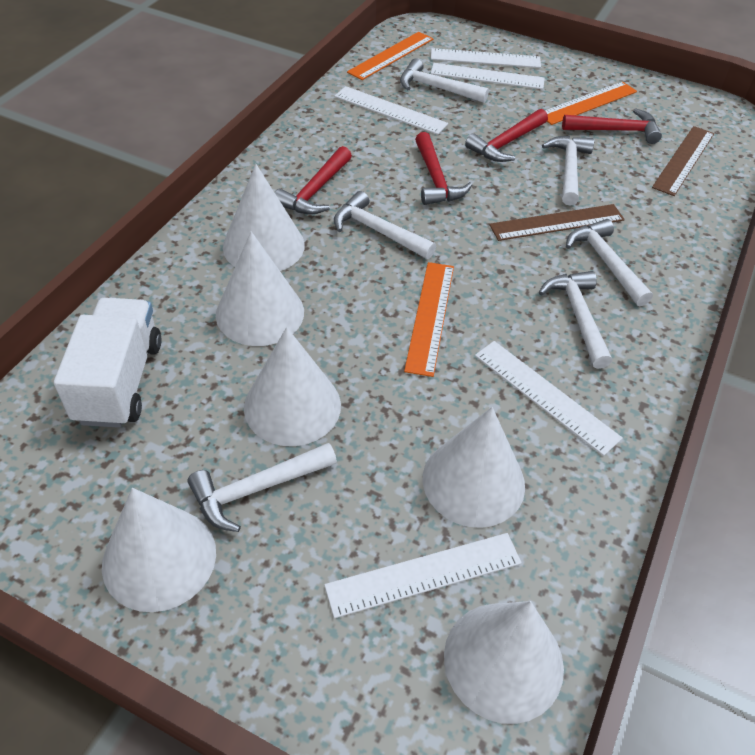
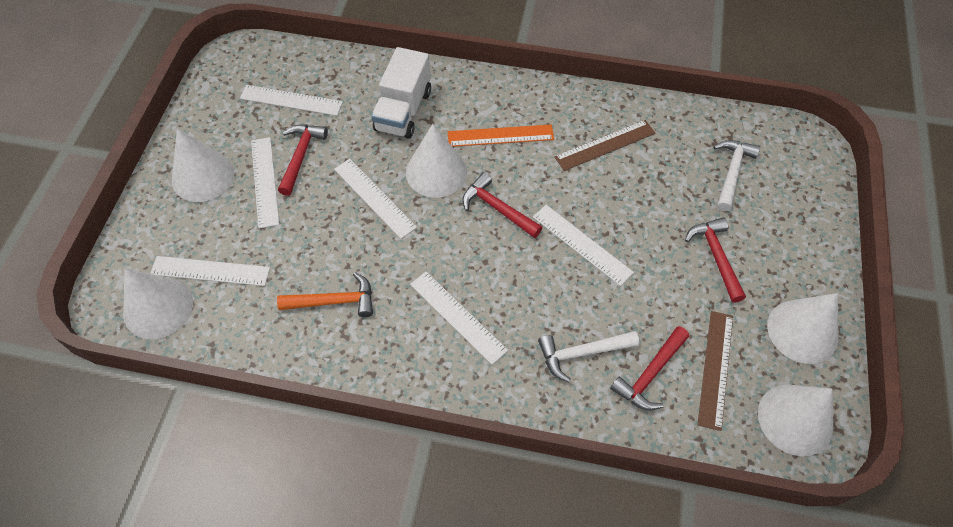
orange hammer: 0 -> 1
orange ruler: 3 -> 1
white cone: 6 -> 5
white hammer: 6 -> 2
white ruler: 5 -> 6

